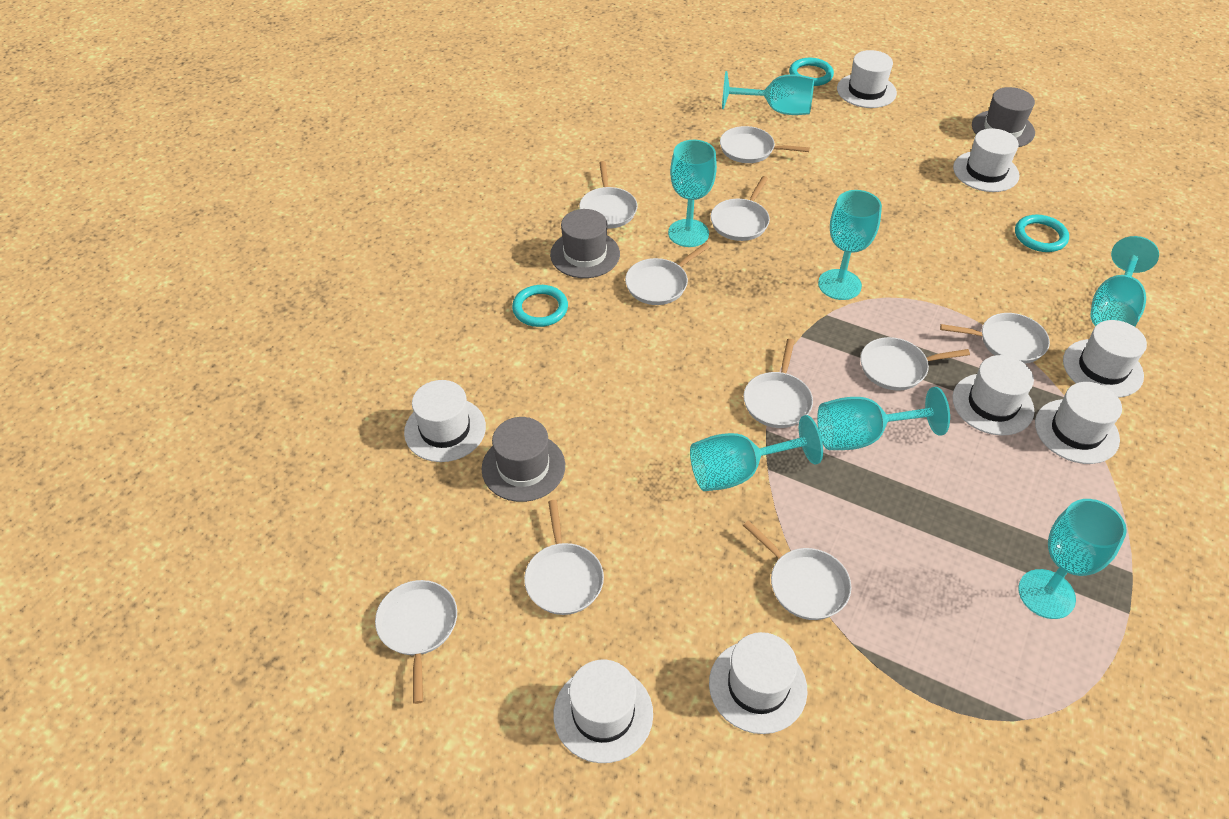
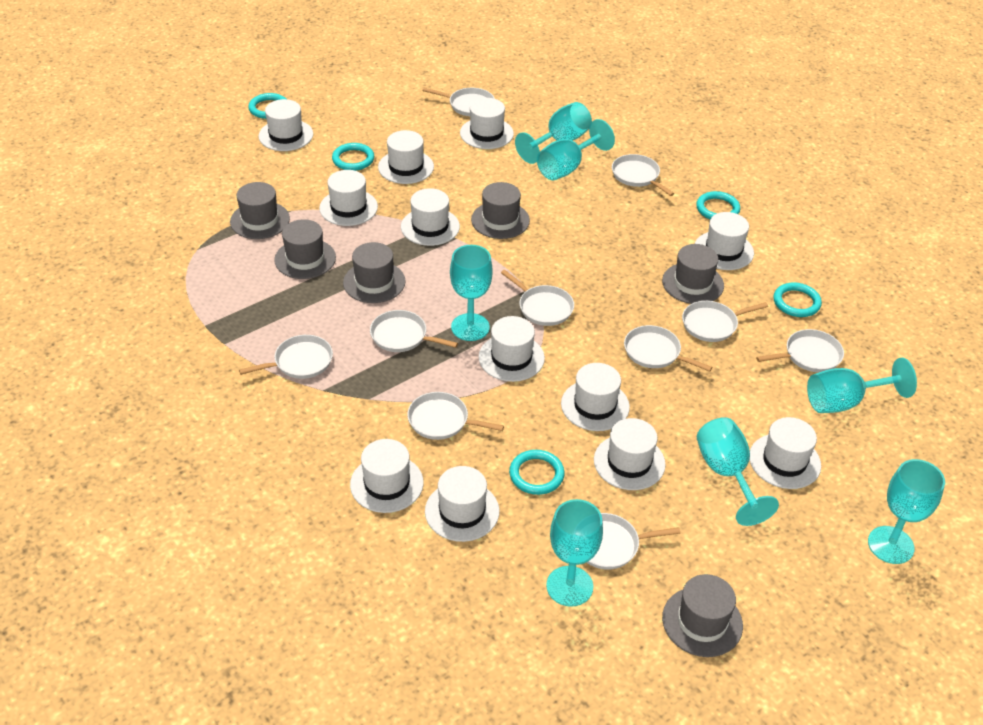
grey hat: 3 -> 6
turquoise ring: 3 -> 5
white hat: 8 -> 12

